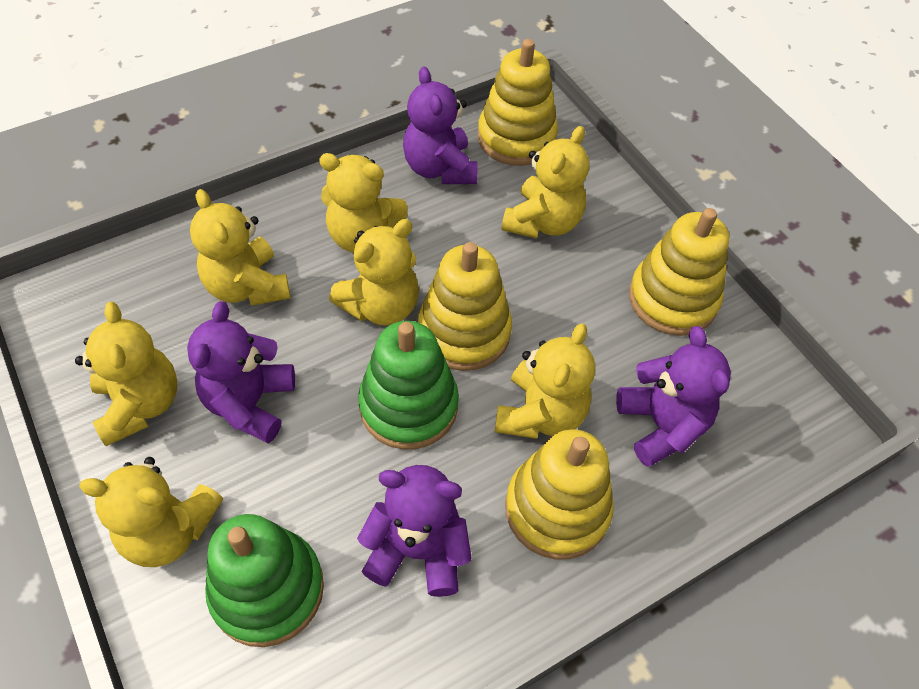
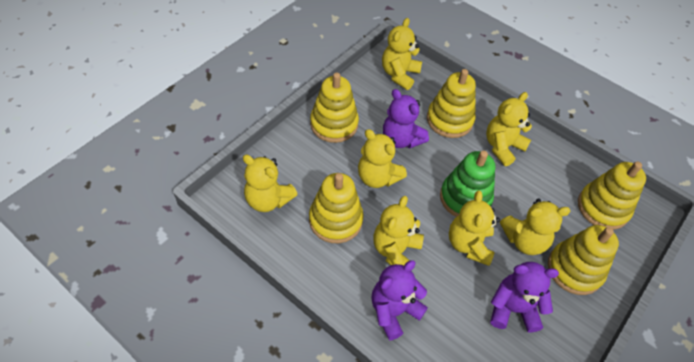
green stacking toy: 2 -> 1
purple teddy bear: 4 -> 3
yellow stacking toy: 4 -> 5

